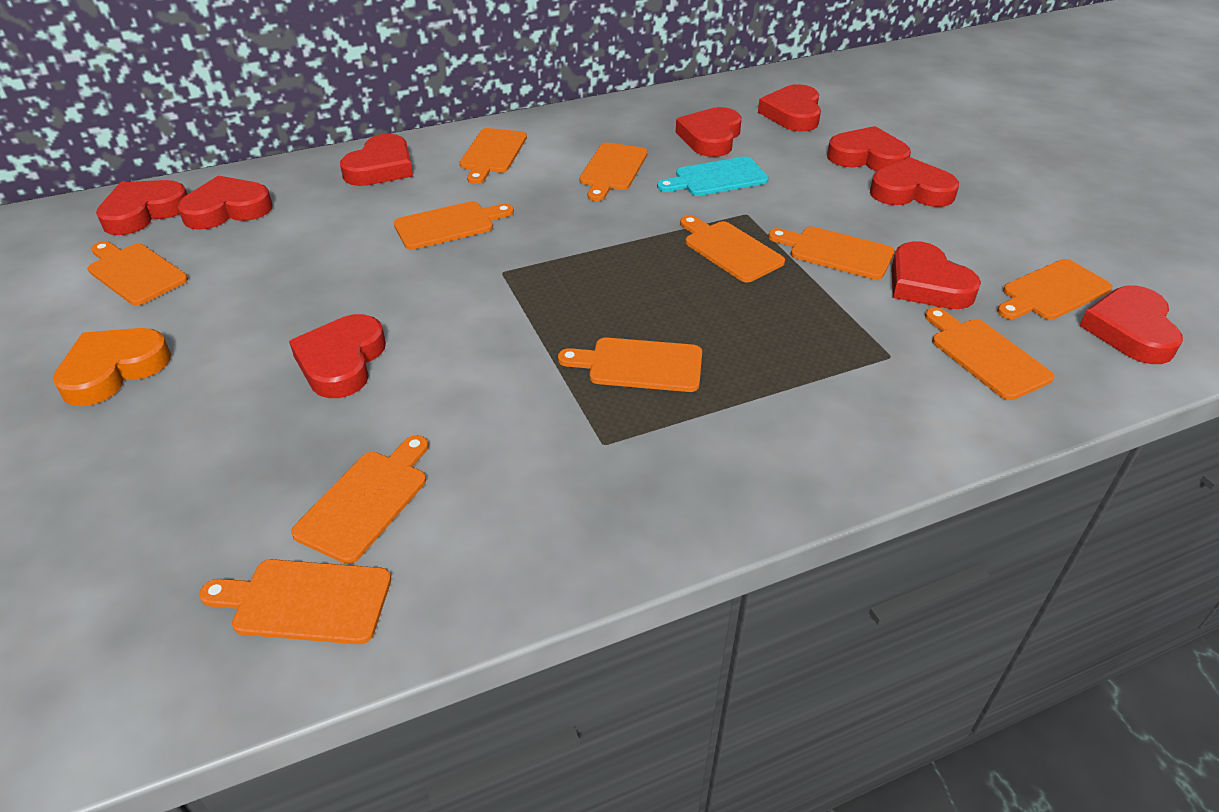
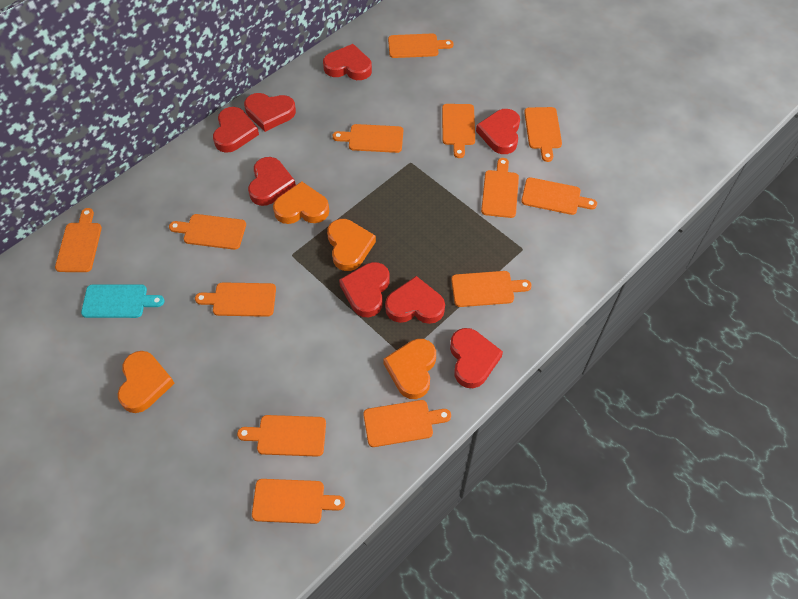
orange cutting board: 11 -> 13
orange heart: 1 -> 4
red heart: 10 -> 8

